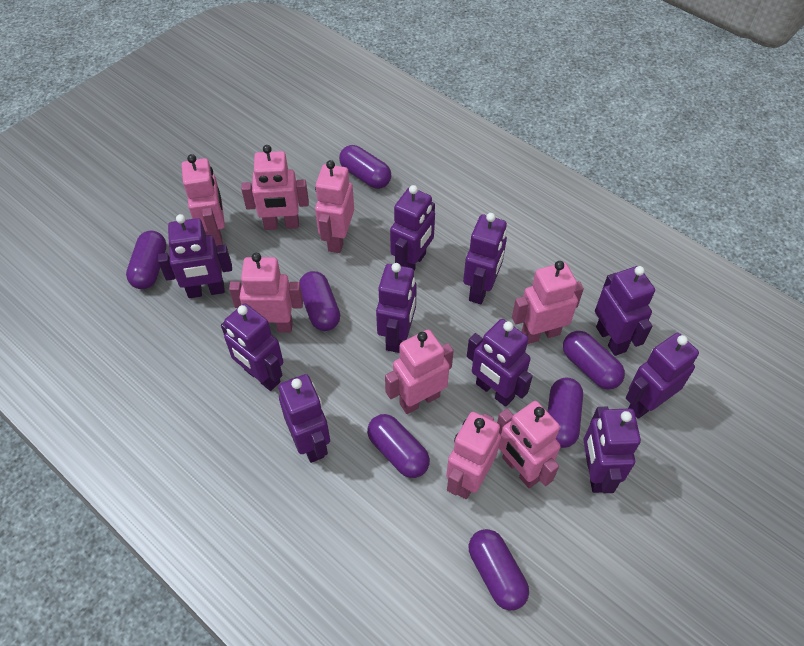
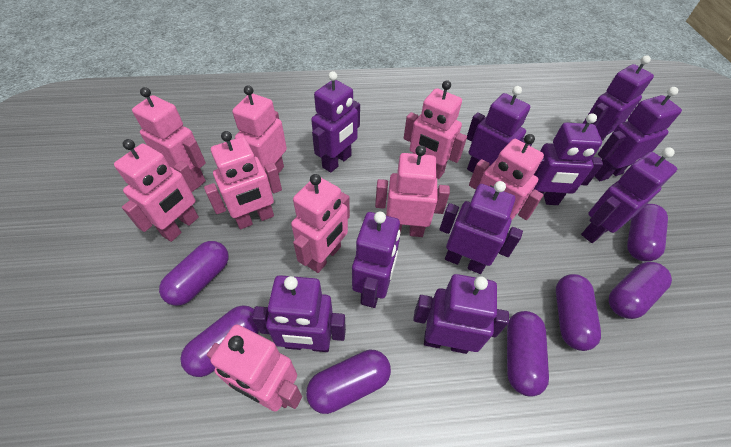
pink robot: 8 -> 9

